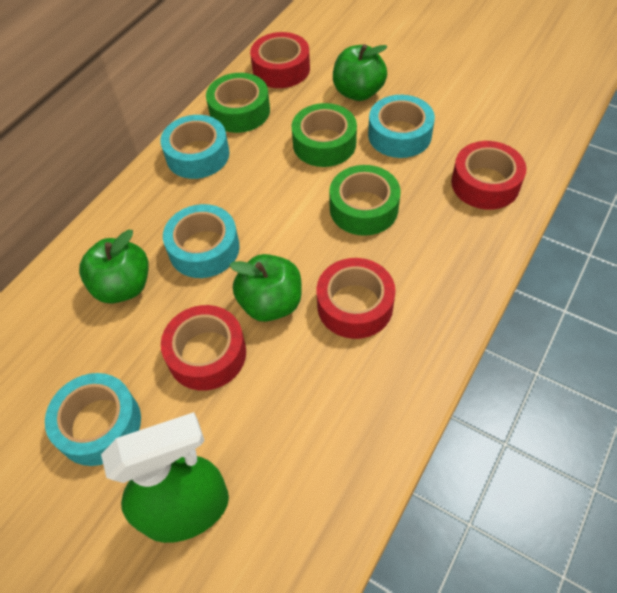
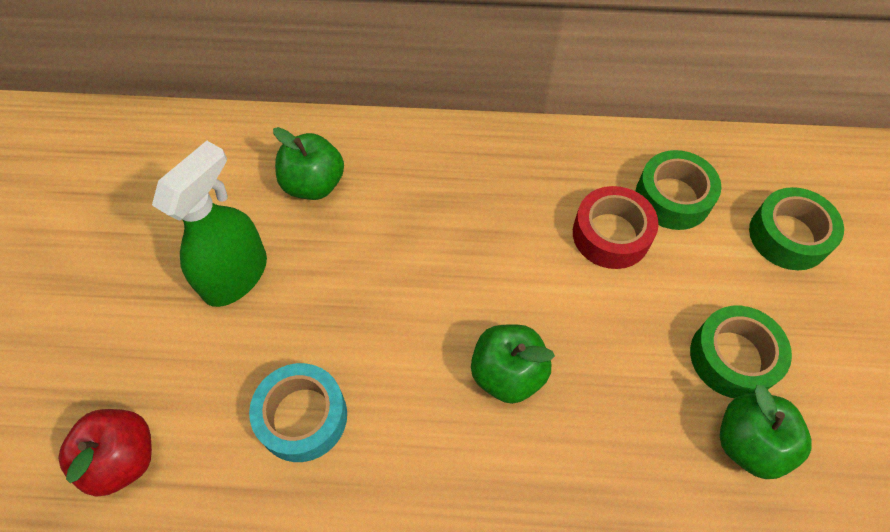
red apple: 0 -> 1
red tape: 4 -> 1
turquoise tape: 4 -> 1

